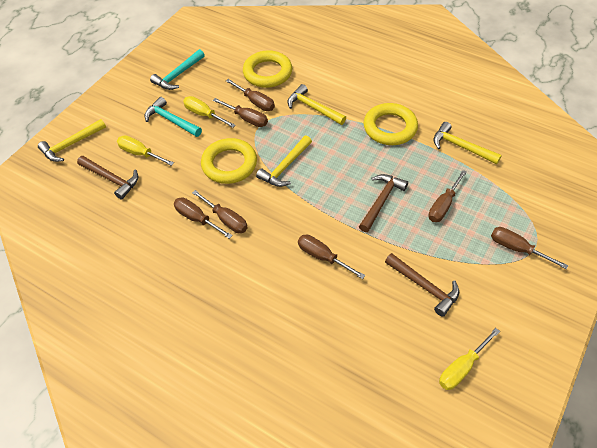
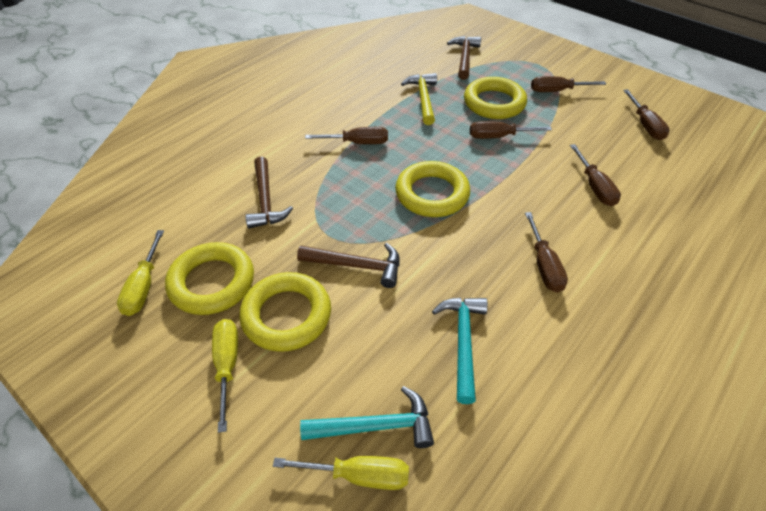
brown screwdriver: 7 -> 6
yellow hammer: 4 -> 1
yellow ring: 3 -> 4

